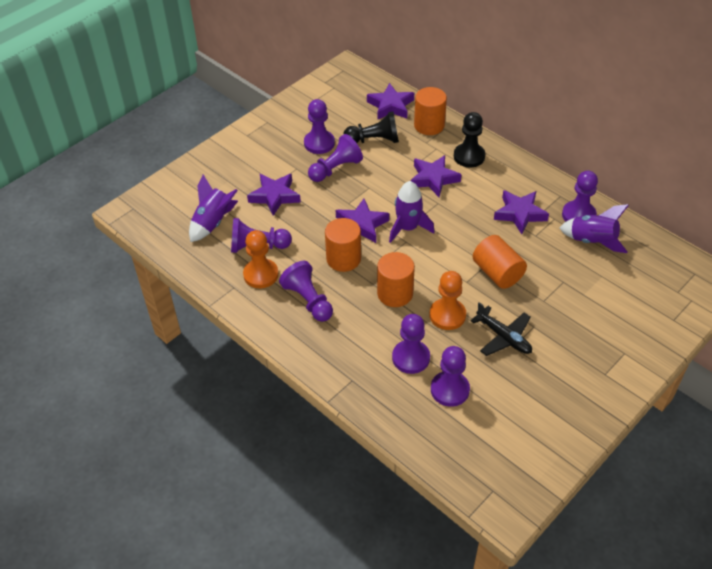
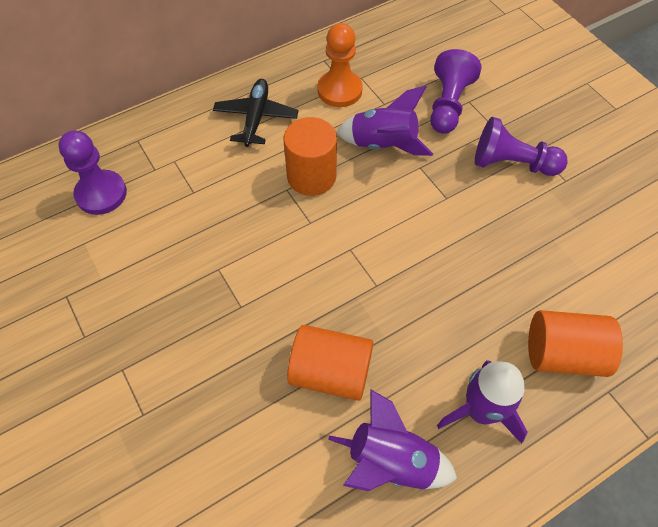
black pawn: 2 -> 0
orange cylinder: 4 -> 3
orange pawn: 2 -> 1
purple pawn: 7 -> 3
purple star: 5 -> 0

